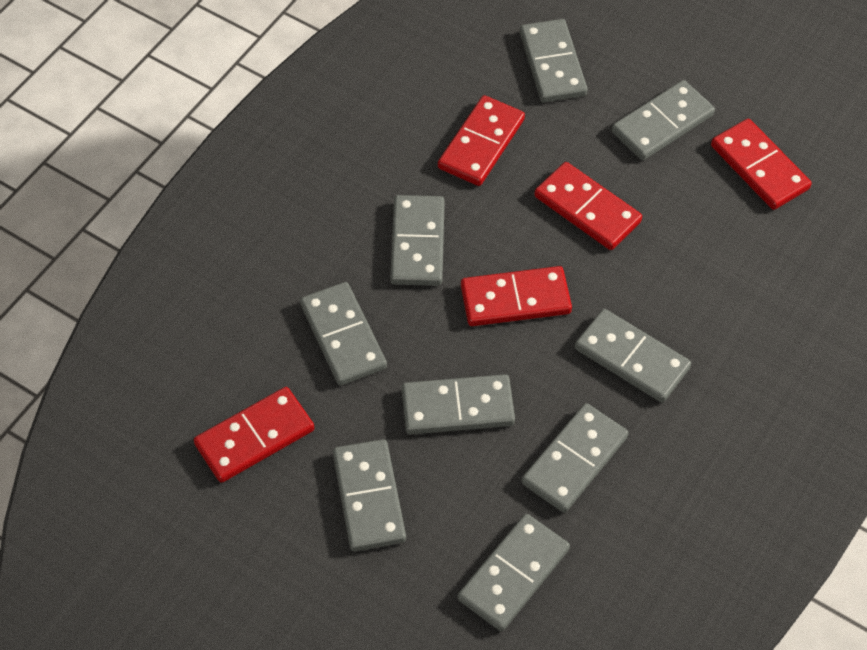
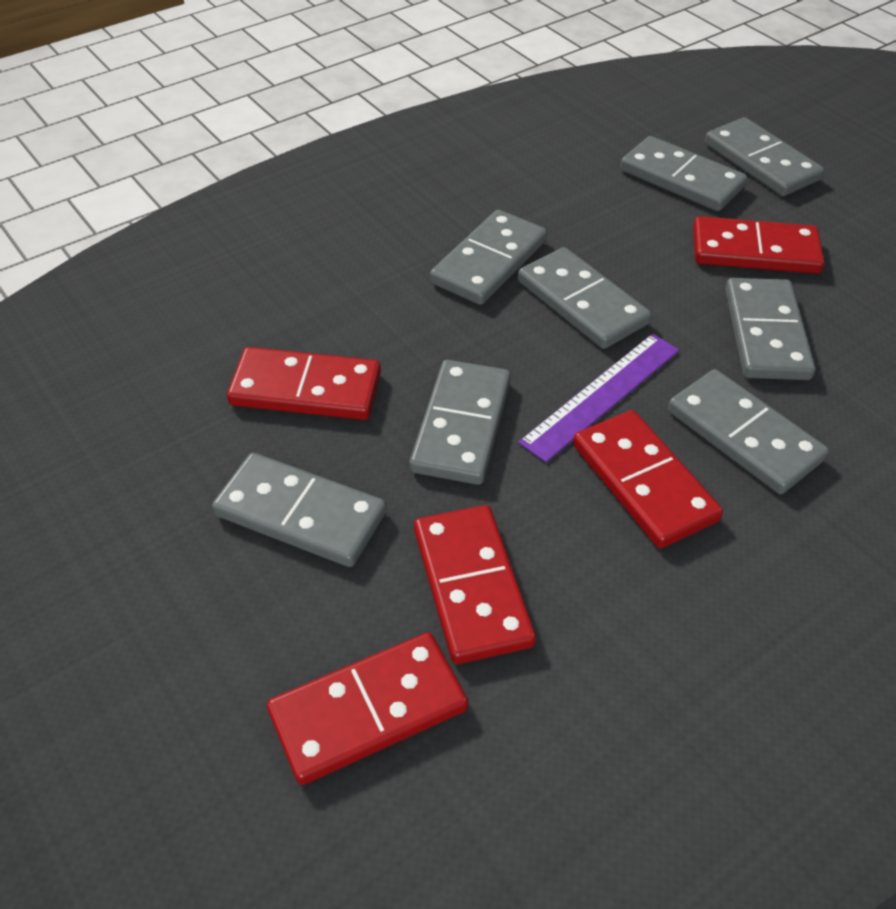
grey domino: 9 -> 8
purple ruler: 0 -> 1

